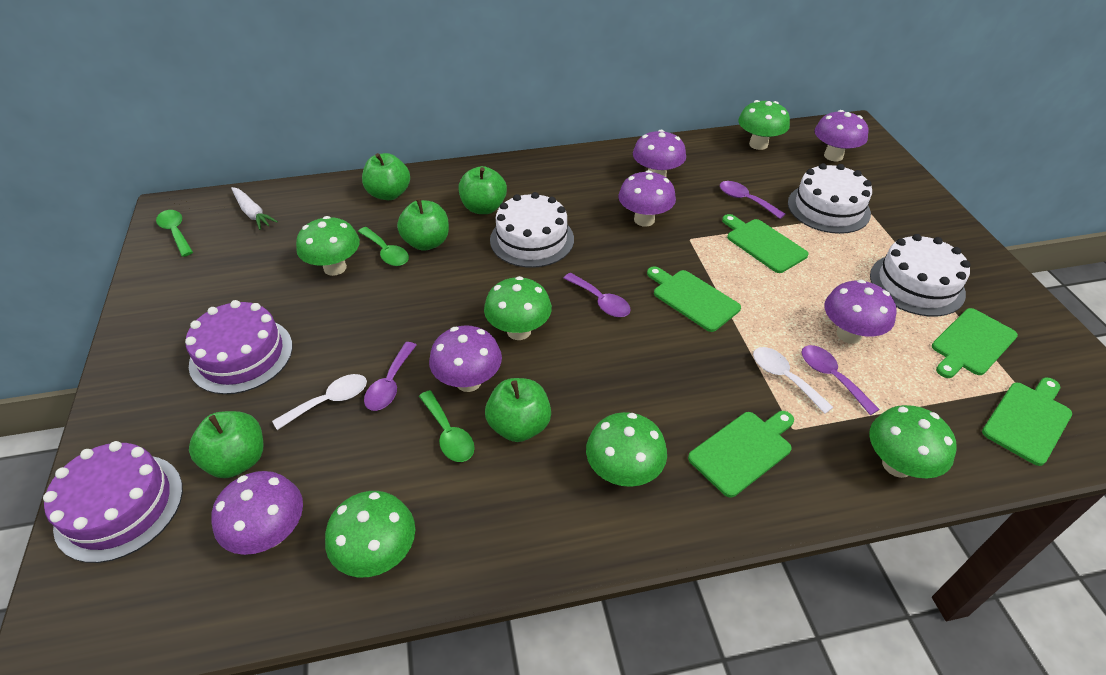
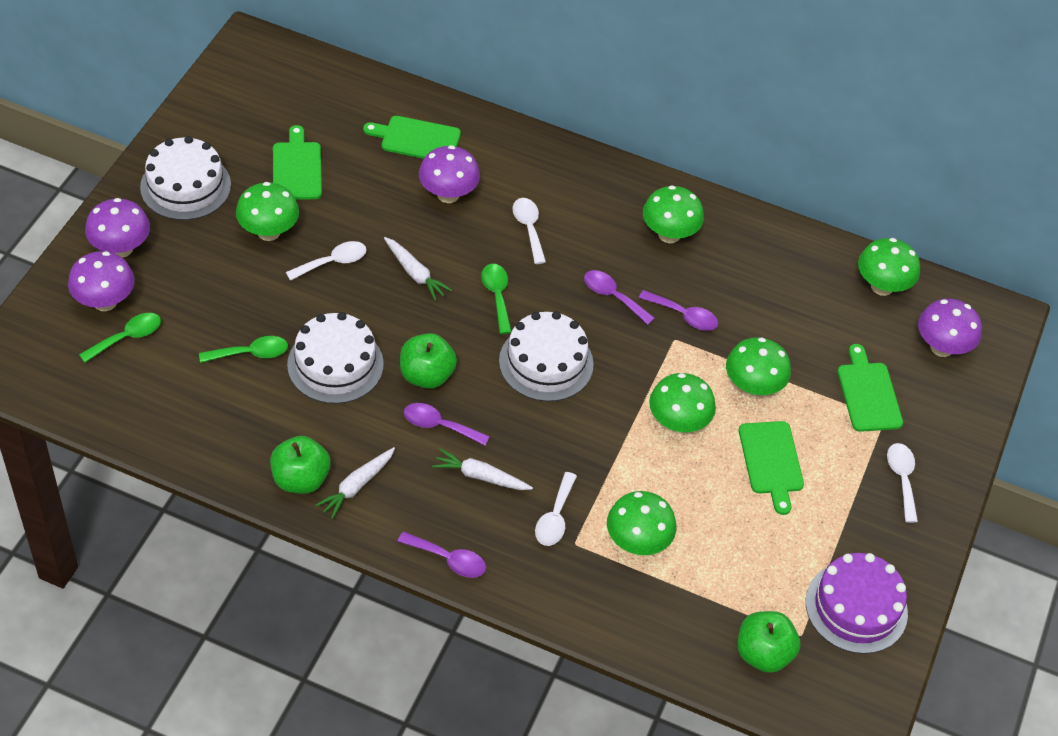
green apple: 5 -> 3
green cutting board: 5 -> 4
purple cake: 2 -> 1
purple mushroom: 6 -> 4
white carrot: 1 -> 3
white spoon: 2 -> 4

